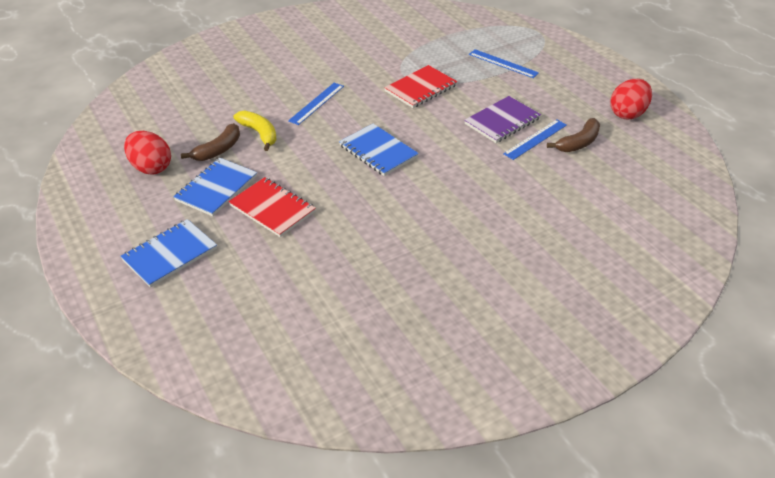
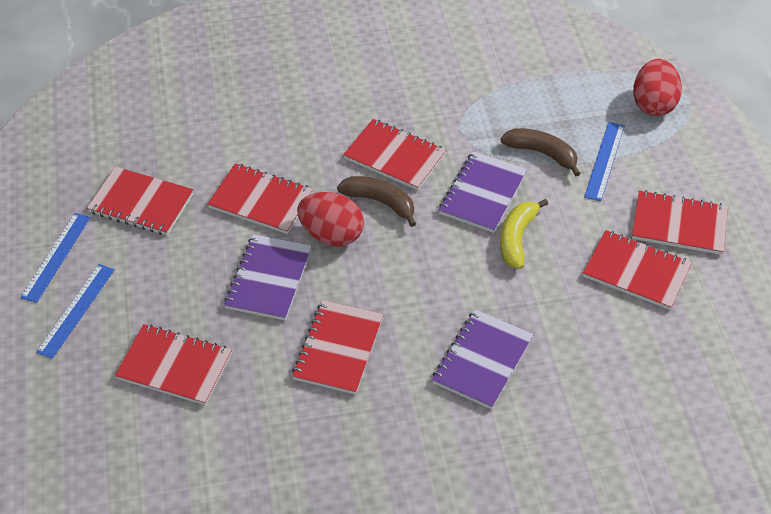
blue notebook: 3 -> 0
purple notebook: 1 -> 3
red notebook: 2 -> 7

